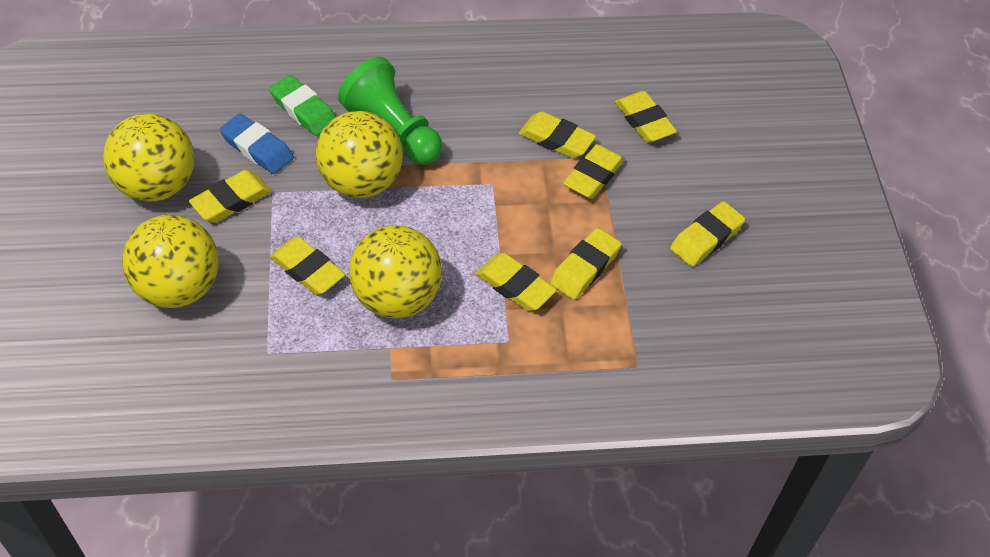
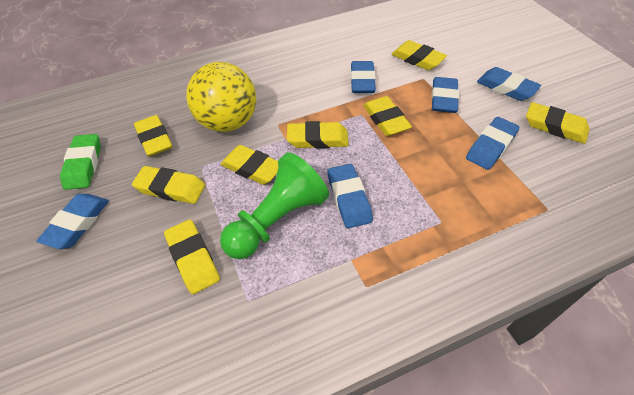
blue eraser: 1 -> 6
yellow ball: 4 -> 1

